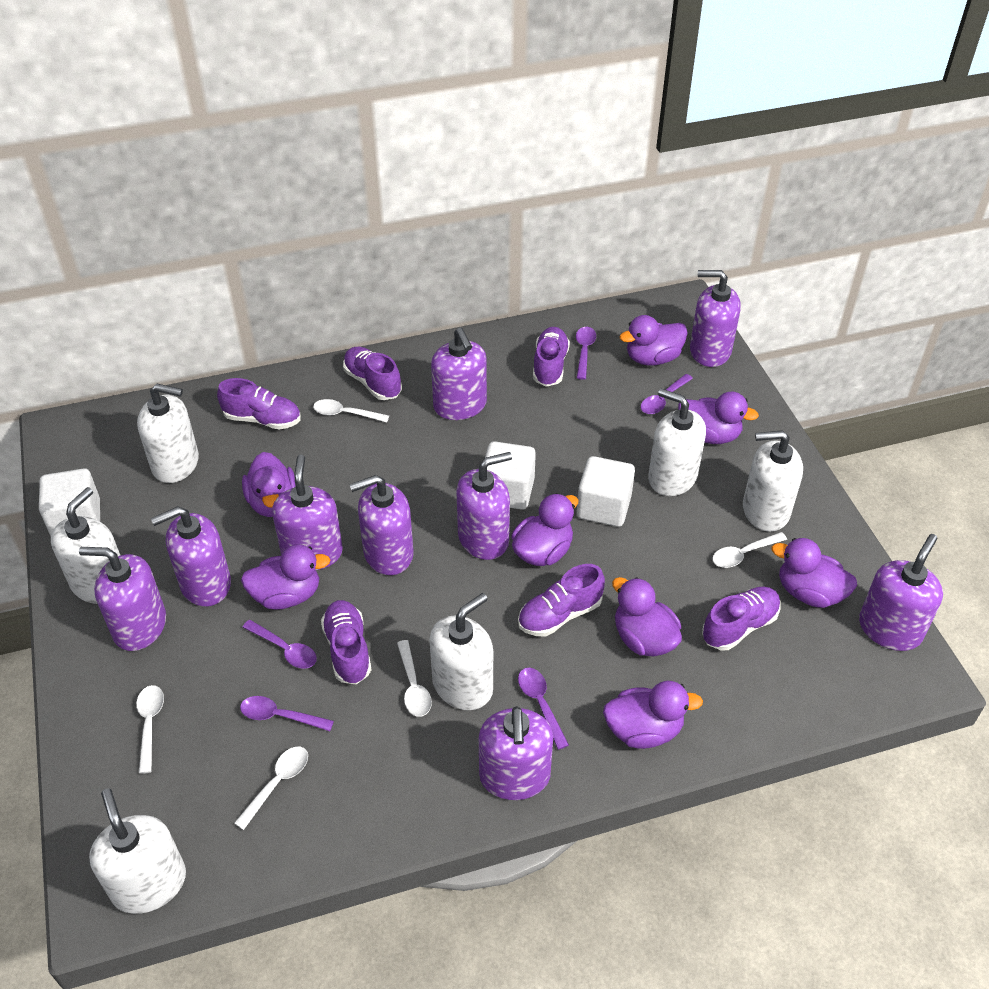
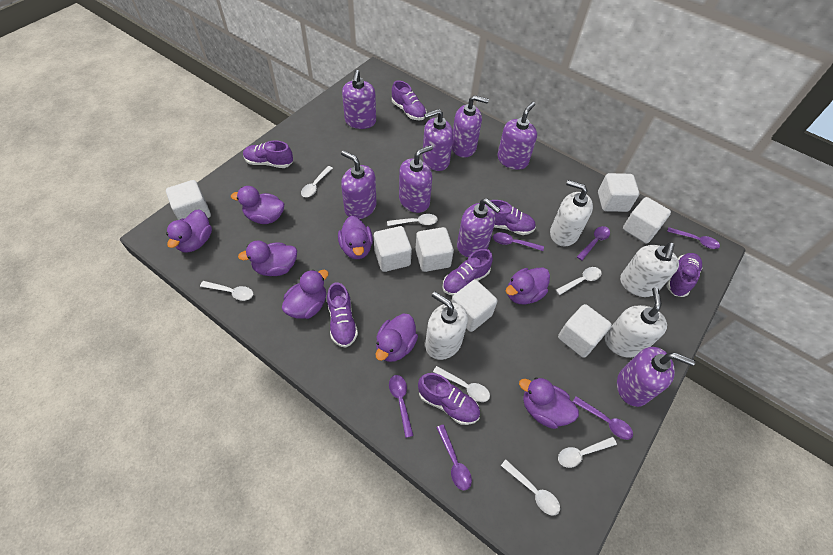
purple shoe: 6 -> 7
purple soap dispenser: 9 -> 8
purple spoon: 5 -> 6
white cube: 3 -> 7
white soap dispenser: 6 -> 4
white spoon: 5 -> 7

